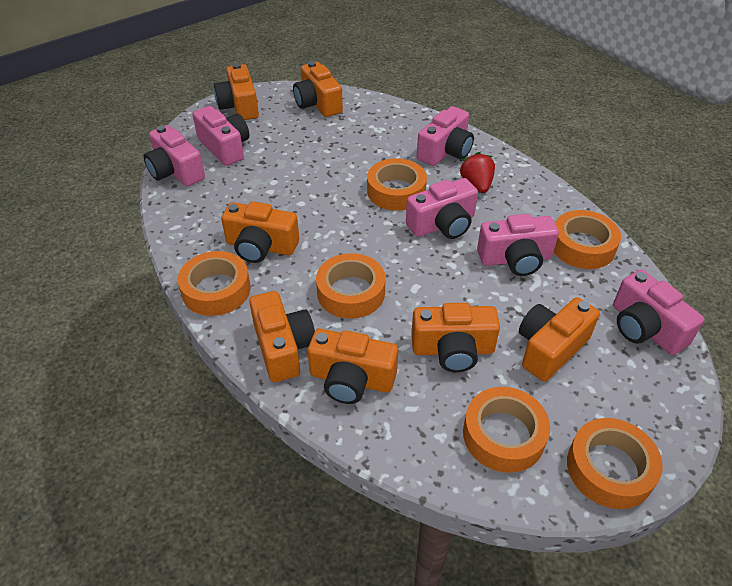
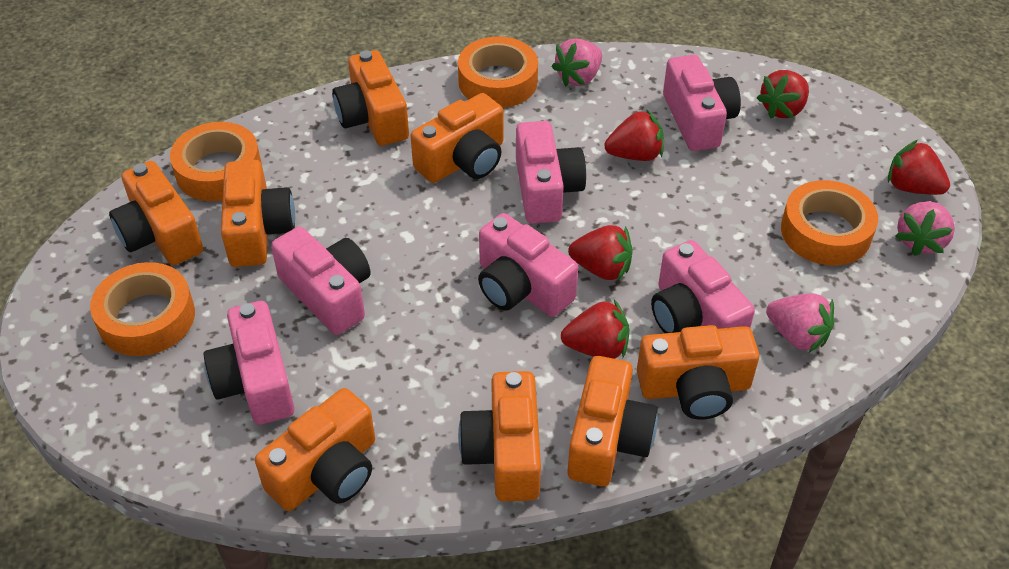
orange camera: 7 -> 8
orange tape: 6 -> 4
pink strawberry: 0 -> 3
red strawberry: 1 -> 5

